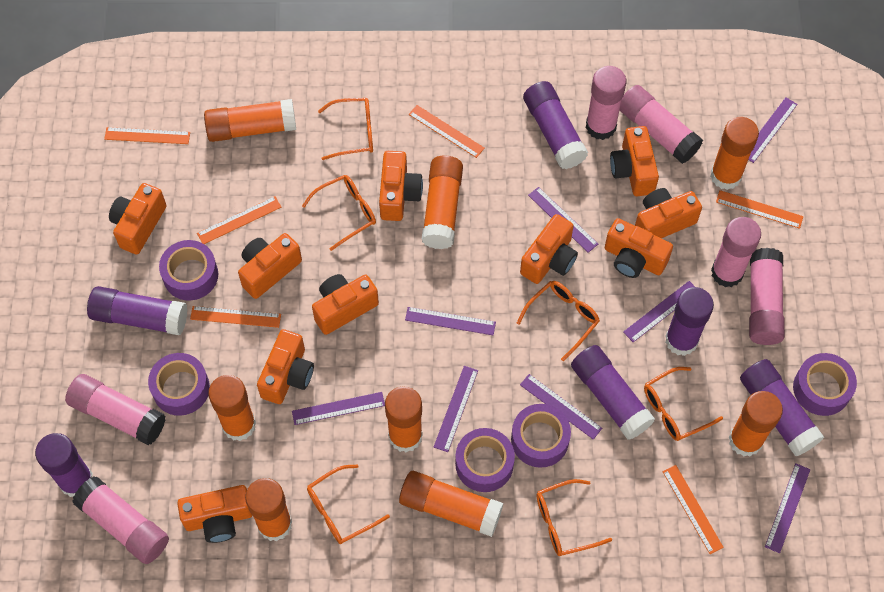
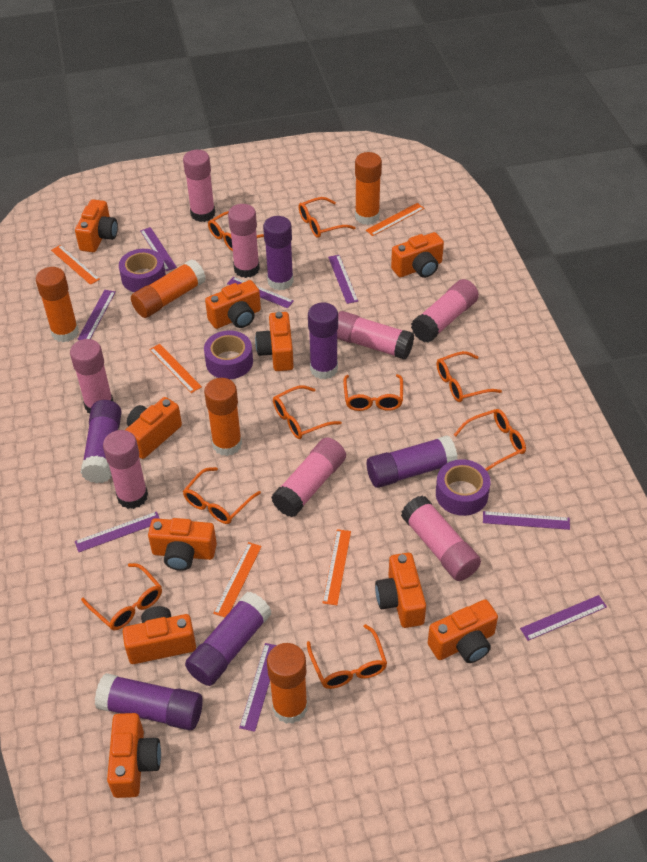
orange glasses: 6 -> 9
orange glue stick: 8 -> 5
orange ruler: 6 -> 5
pink glue stick: 6 -> 8
purple tape: 5 -> 3

